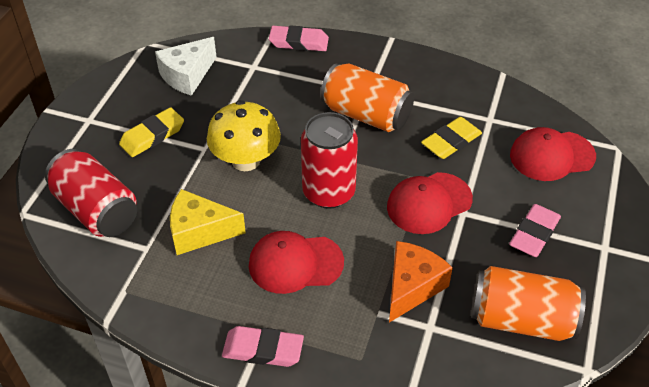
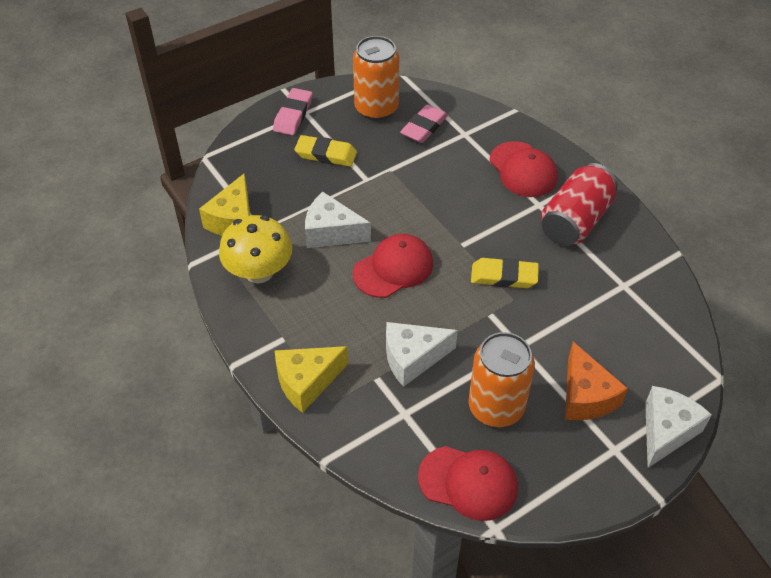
pink eraser: 3 -> 2
red can: 2 -> 1
white cheese: 1 -> 3
yellow cheese: 1 -> 2

